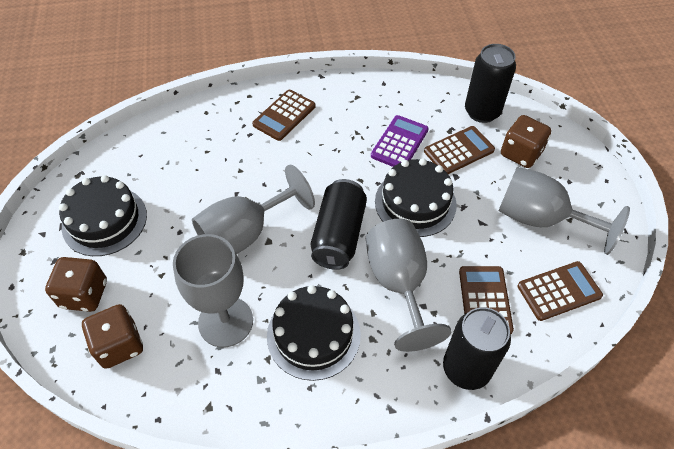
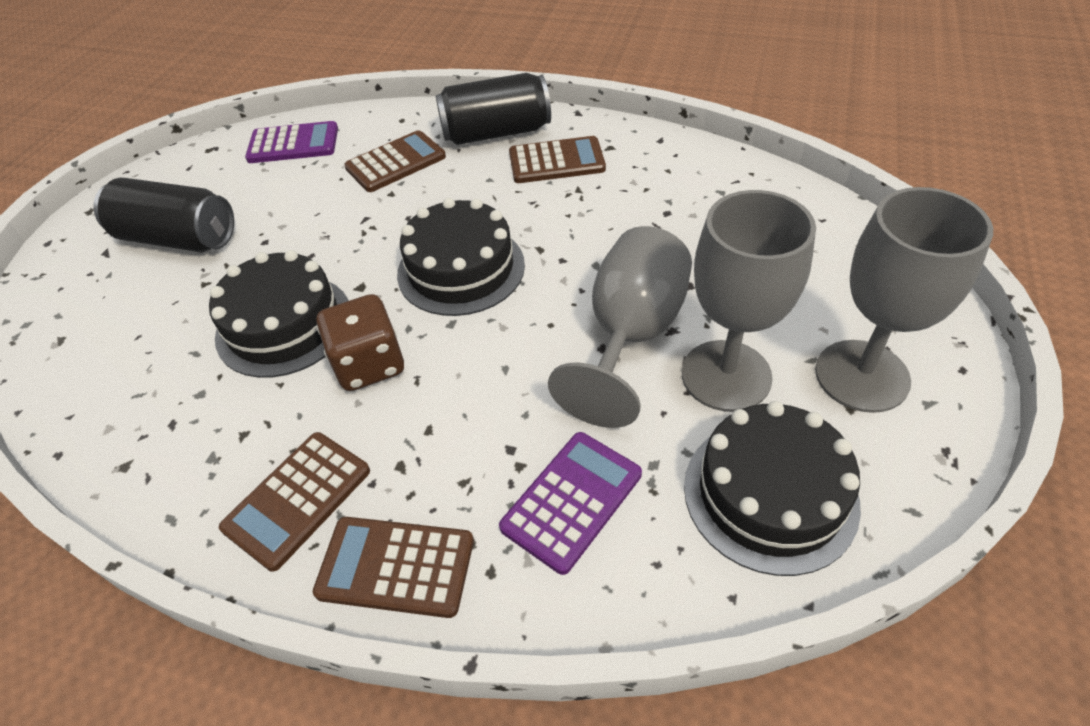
black can: 3 -> 2
brown dice: 3 -> 1
grey goblet: 4 -> 3
purple calculator: 1 -> 2

